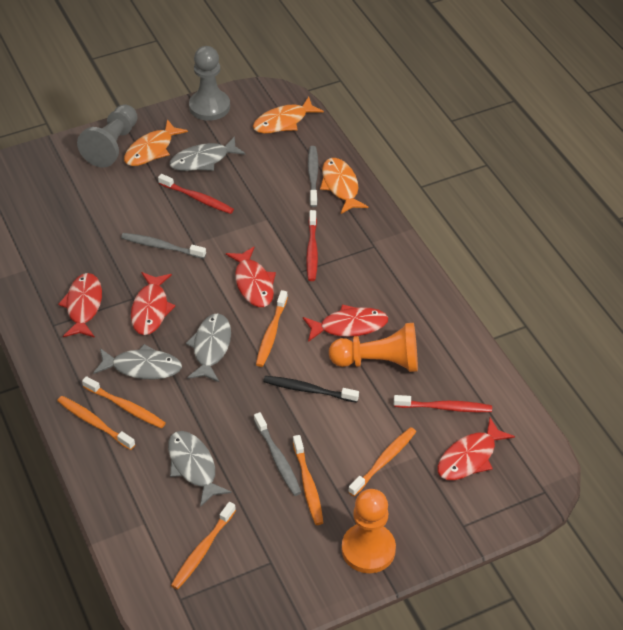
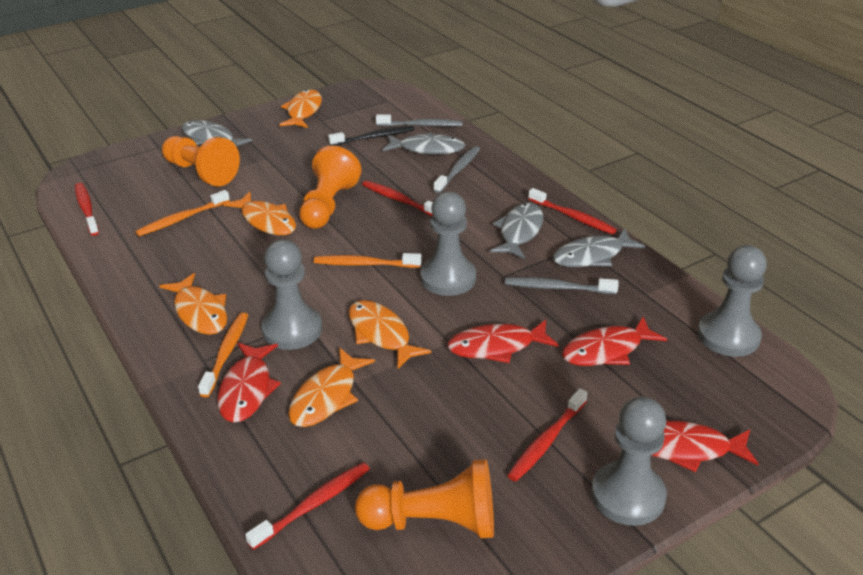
grey pawn: 2 -> 4
orange fish: 3 -> 5
orange pawn: 2 -> 3
orange toothbrush: 6 -> 3
red fish: 5 -> 4
red toothbrush: 3 -> 5

